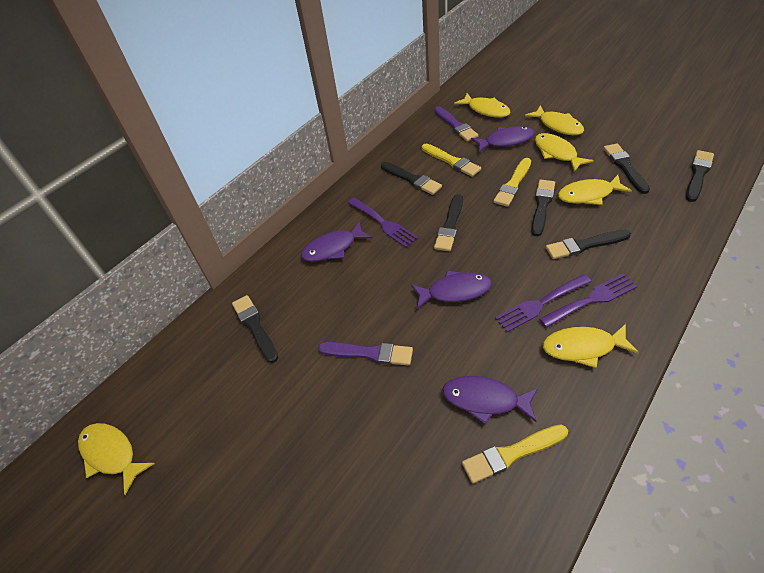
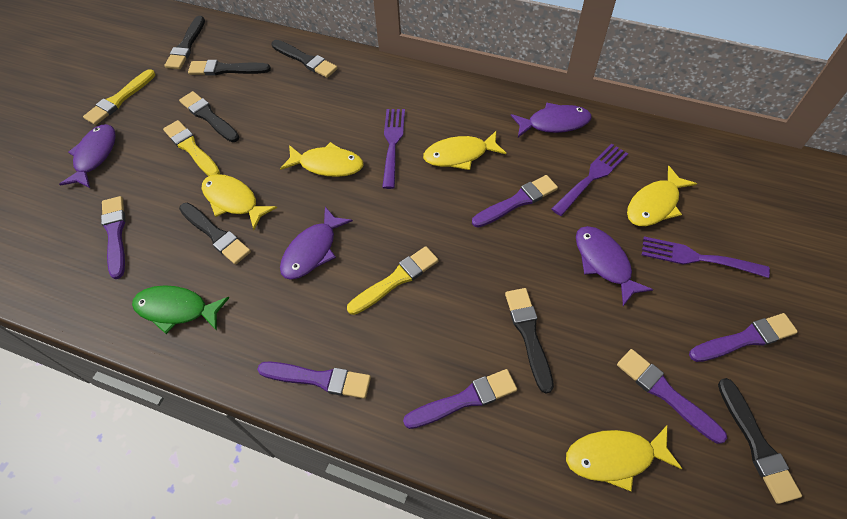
green fish: 0 -> 1
purple brush: 2 -> 6
yellow fish: 6 -> 5

